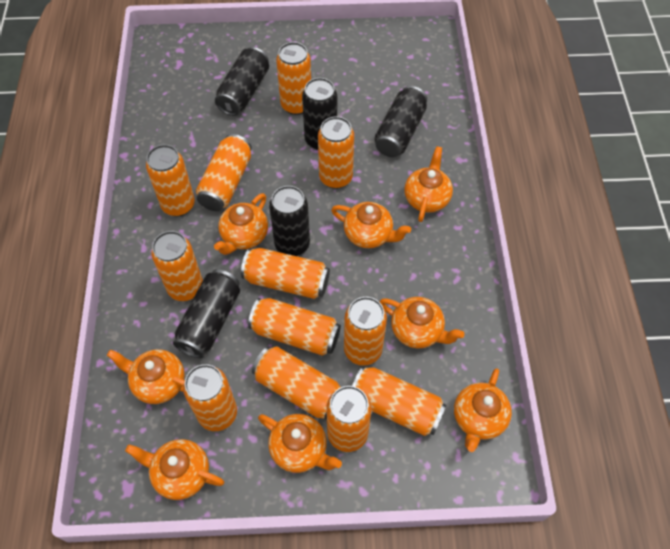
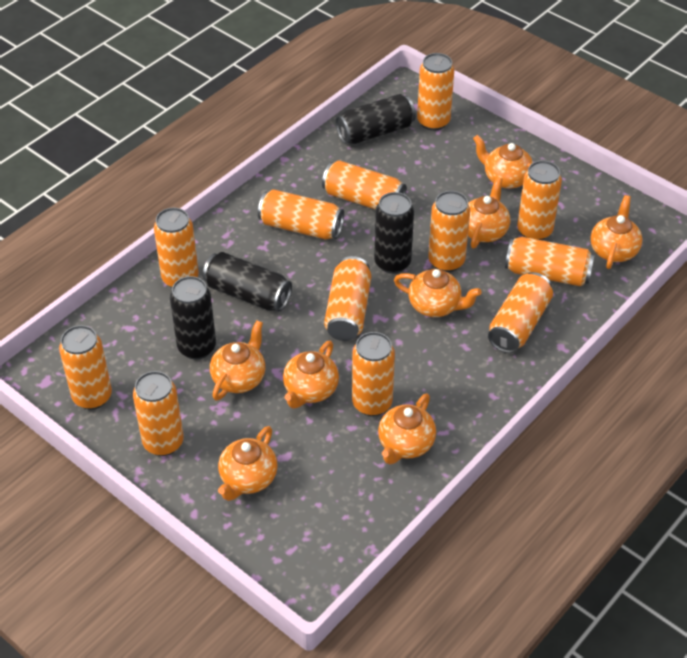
black can: 5 -> 4

